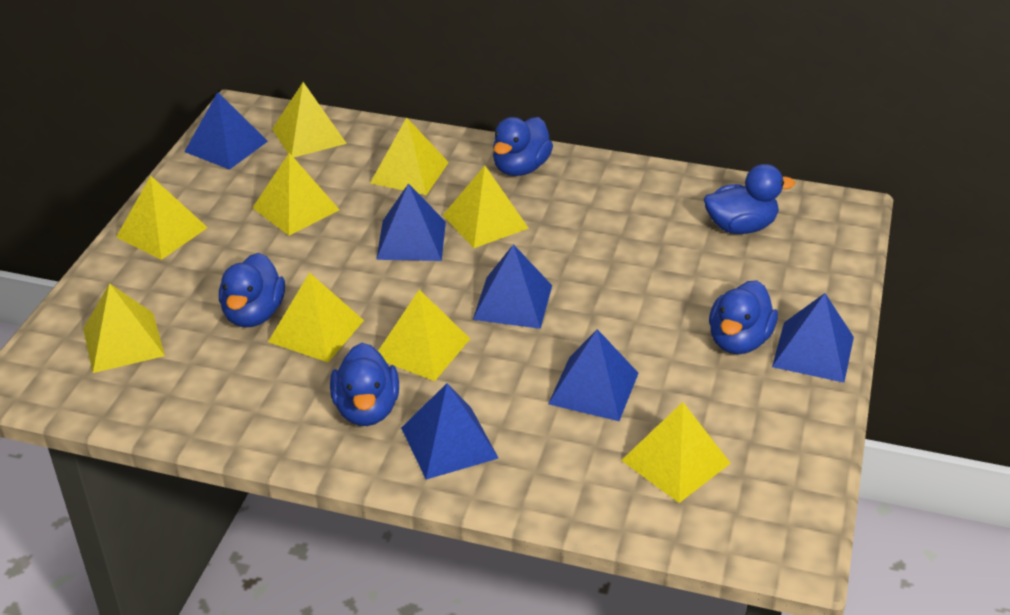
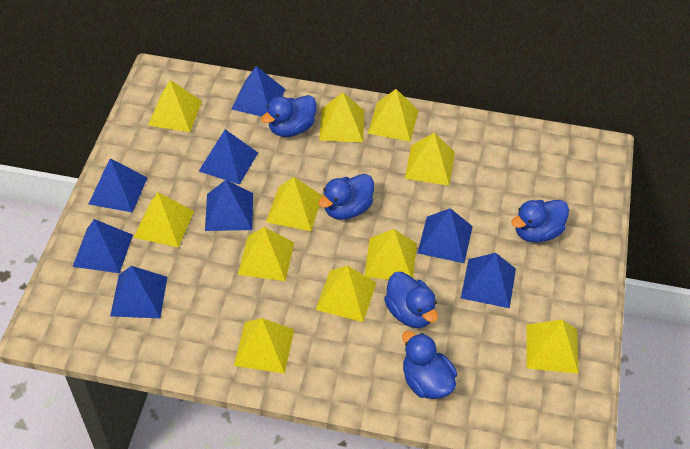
blue pyramid: 6 -> 8
yellow pyramid: 9 -> 11

